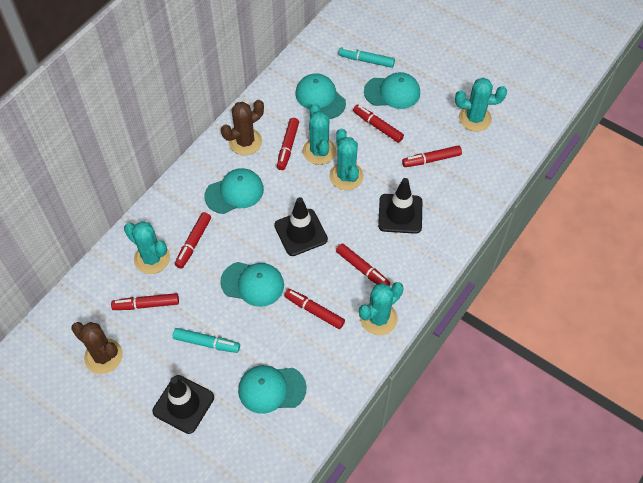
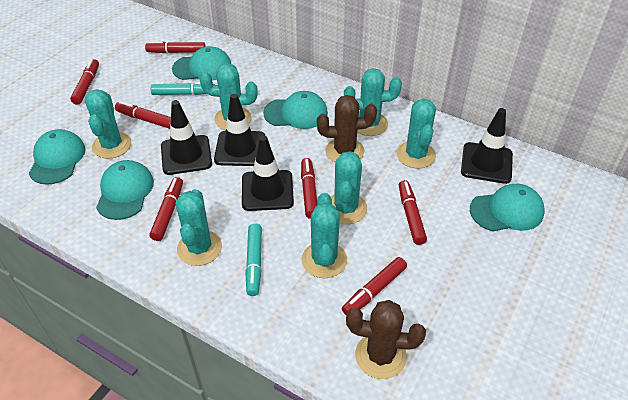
black traffic cone: 3 -> 4
turquoise cactus: 5 -> 7

